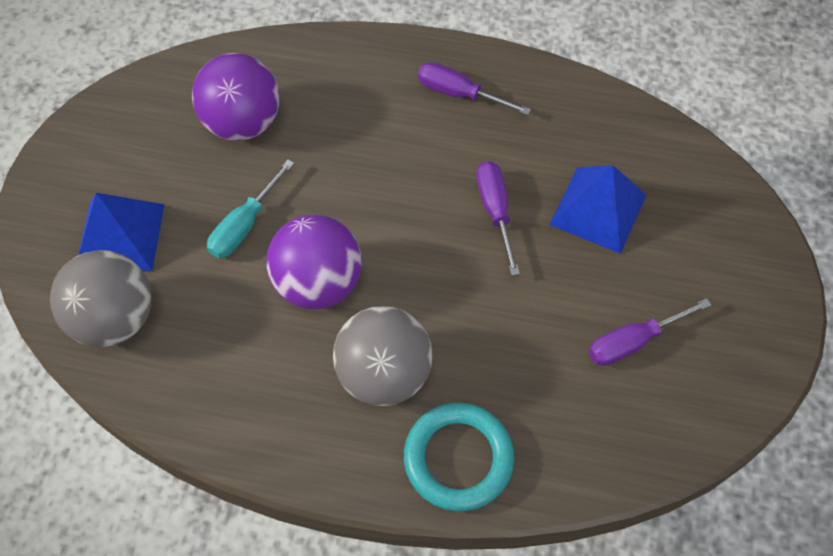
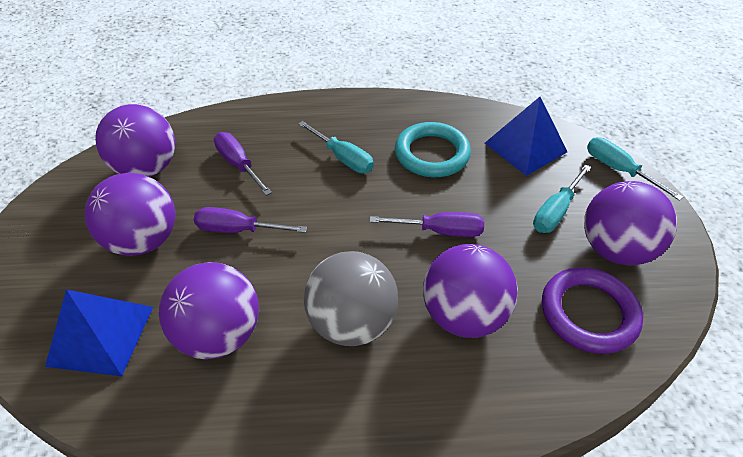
grey ball: 2 -> 1
purple ball: 2 -> 5
purple ring: 0 -> 1
turquoise screwdriver: 1 -> 3

